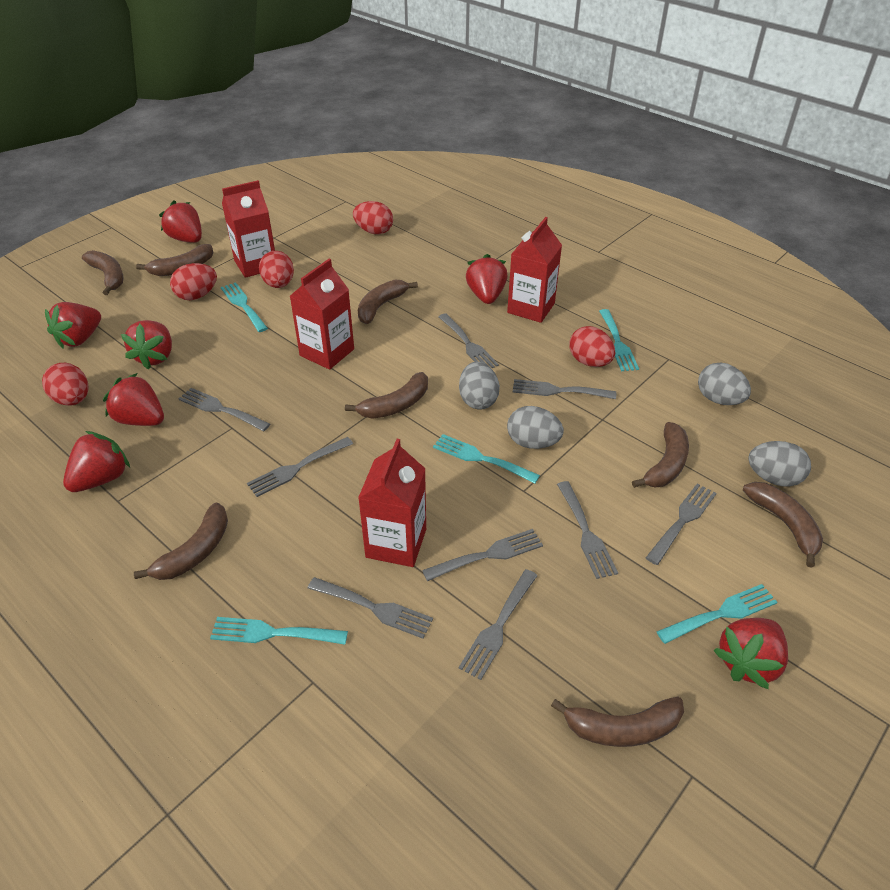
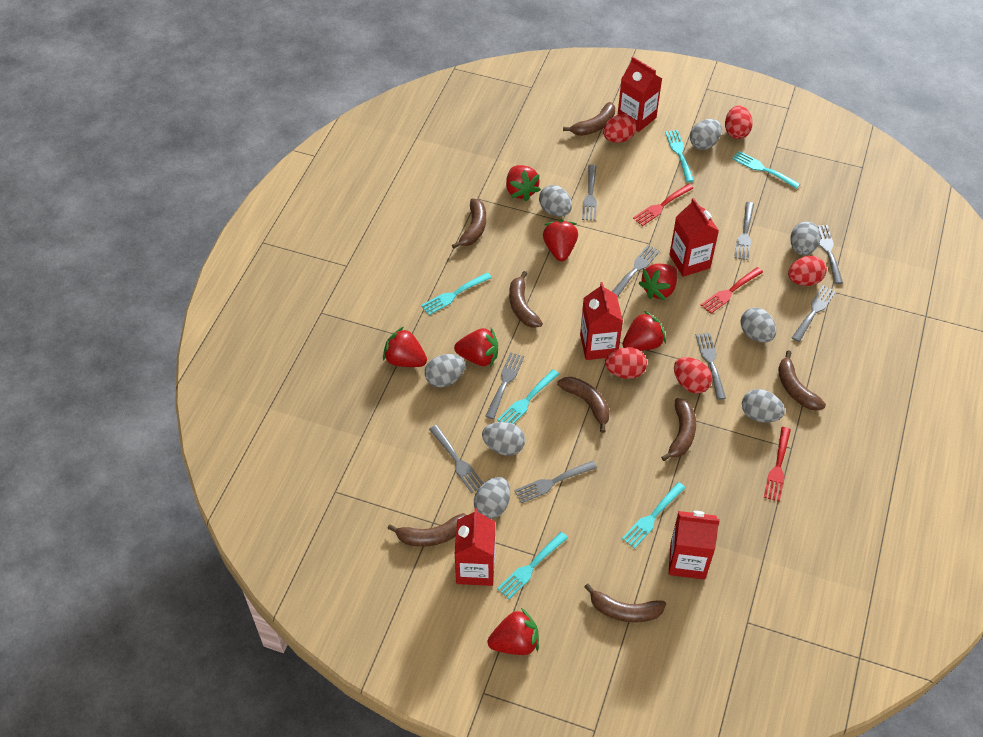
grey egg: 4 -> 8
red carton: 4 -> 5
red fork: 0 -> 3
turquoise fork: 5 -> 6

